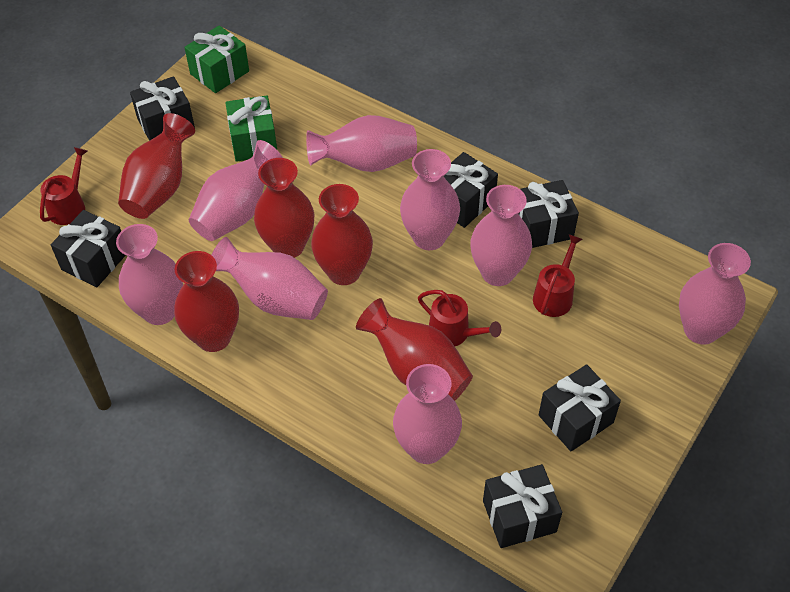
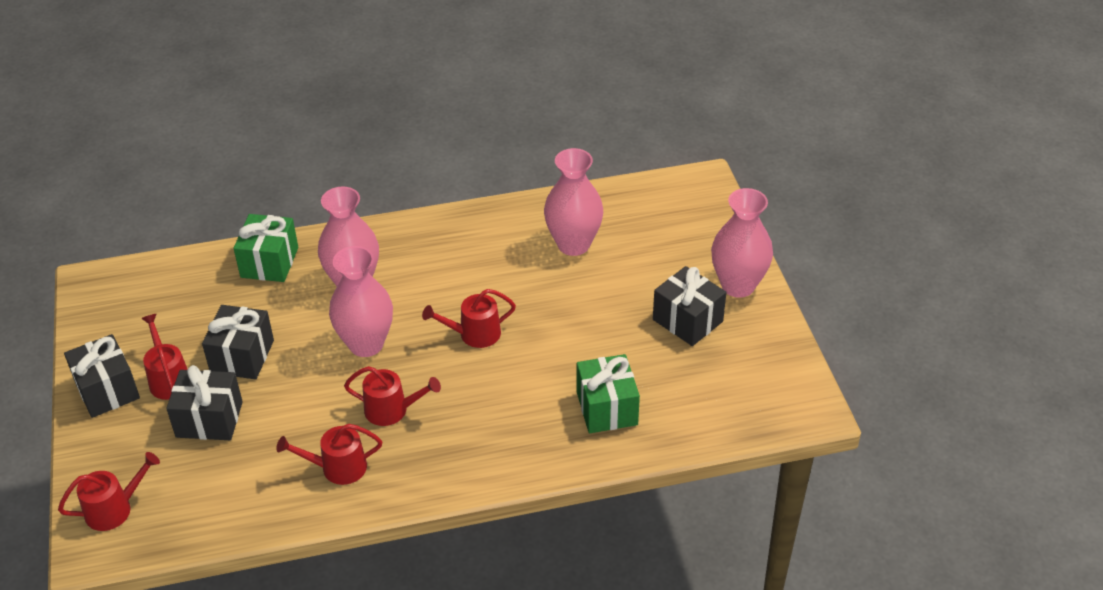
black gift: 6 -> 4
pink vase: 8 -> 4
red vase: 5 -> 0
red watering can: 3 -> 5

